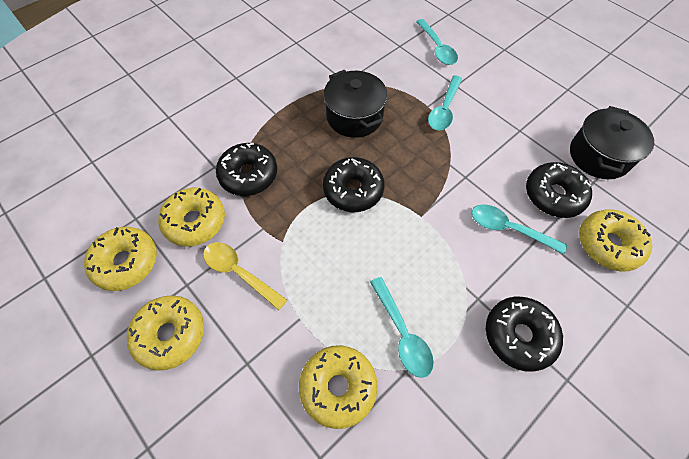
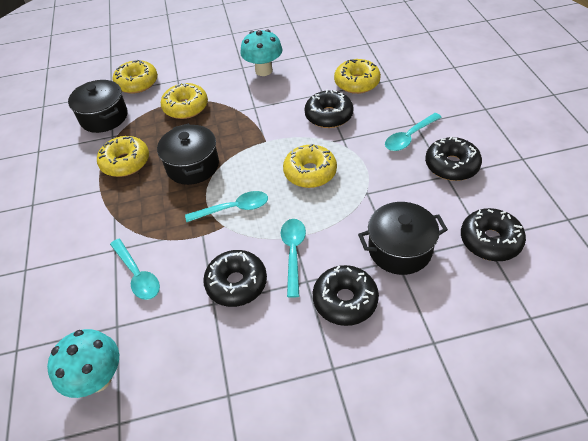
black donut: 4 -> 5
black pot: 2 -> 3
turquoise mushroom: 0 -> 2
yellow spoon: 1 -> 0

